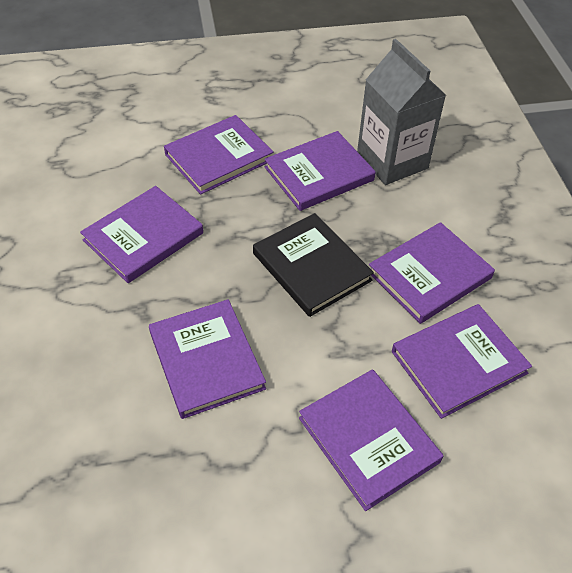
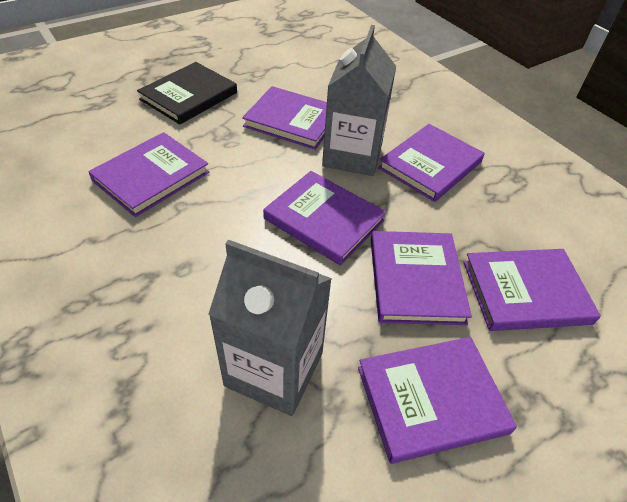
grey carton: 1 -> 2

